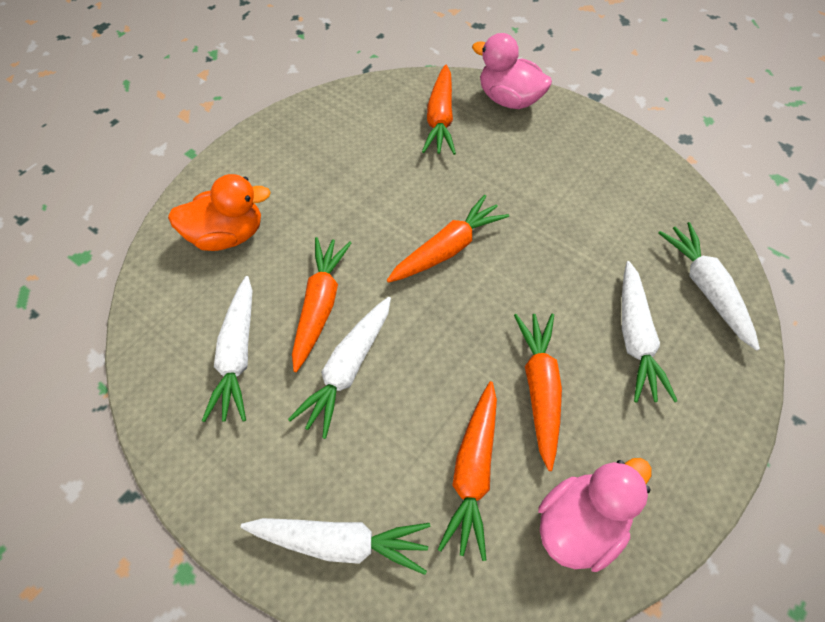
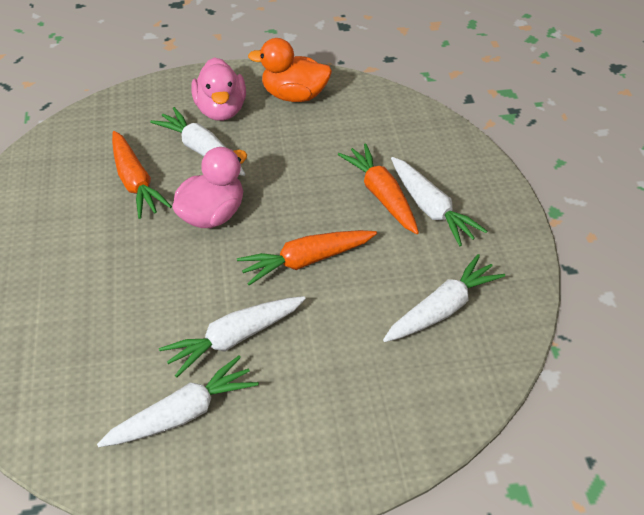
orange carrot: 5 -> 3

